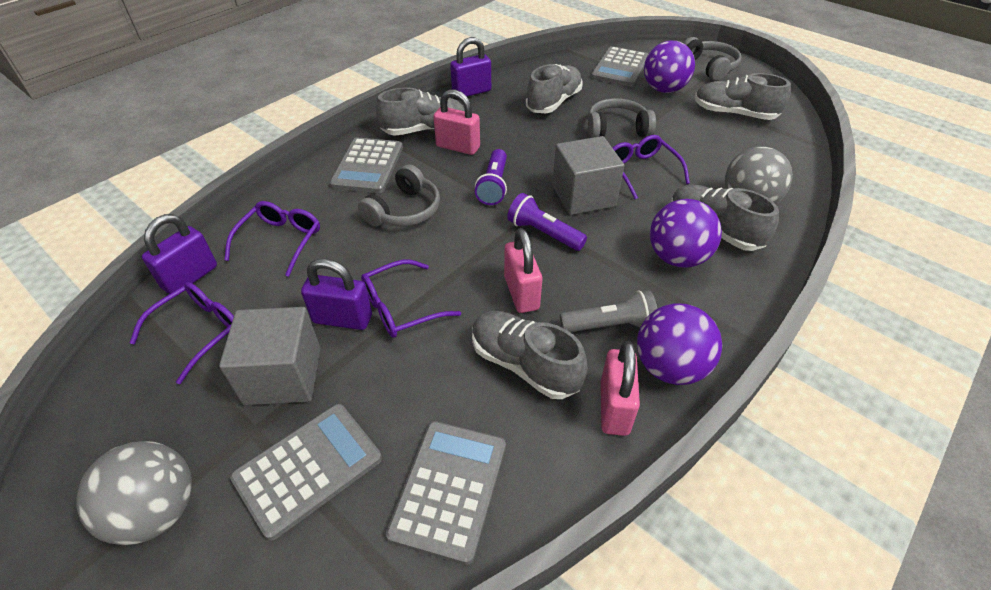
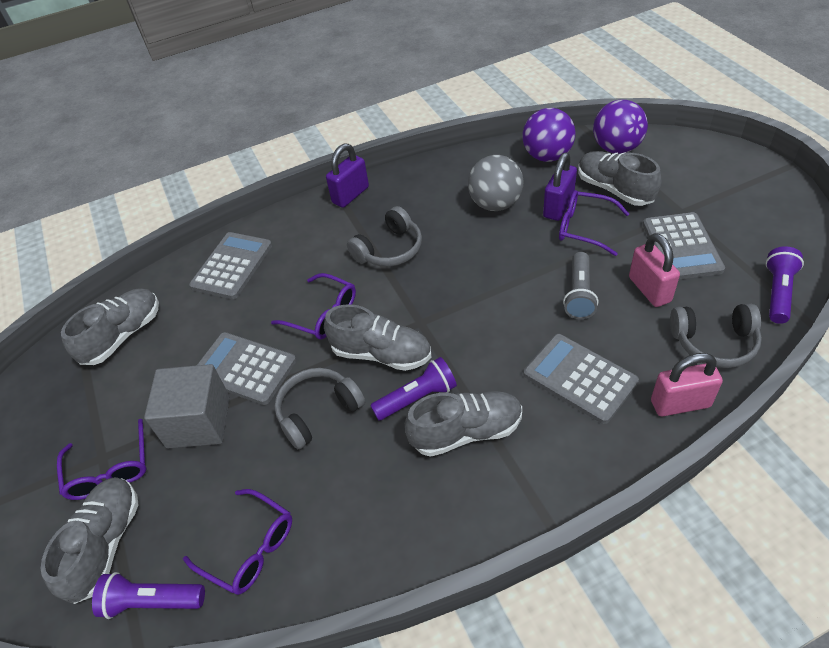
grey ball: 2 -> 1
grey cube: 2 -> 1
pink padlock: 3 -> 2
purple ball: 3 -> 2
purple flashlight: 2 -> 3
purple padlock: 3 -> 2

